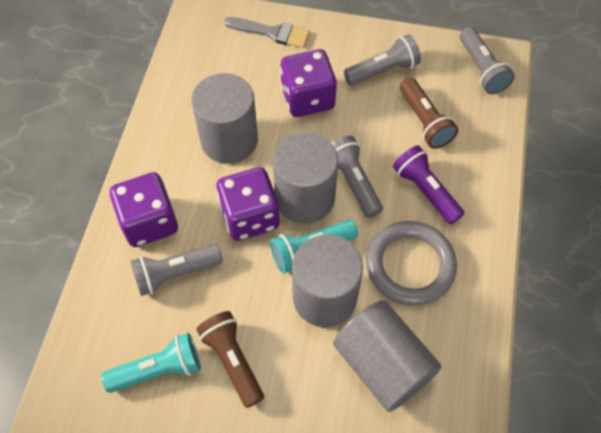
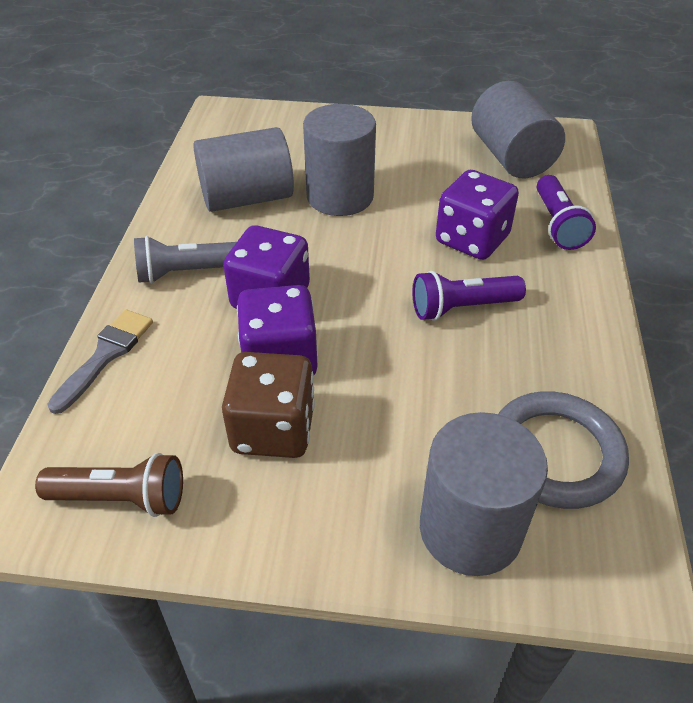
brown dice: 0 -> 1
brown flashlight: 2 -> 1
grey flashlight: 4 -> 1
purple flashlight: 1 -> 2
turquoise flashlight: 2 -> 0

